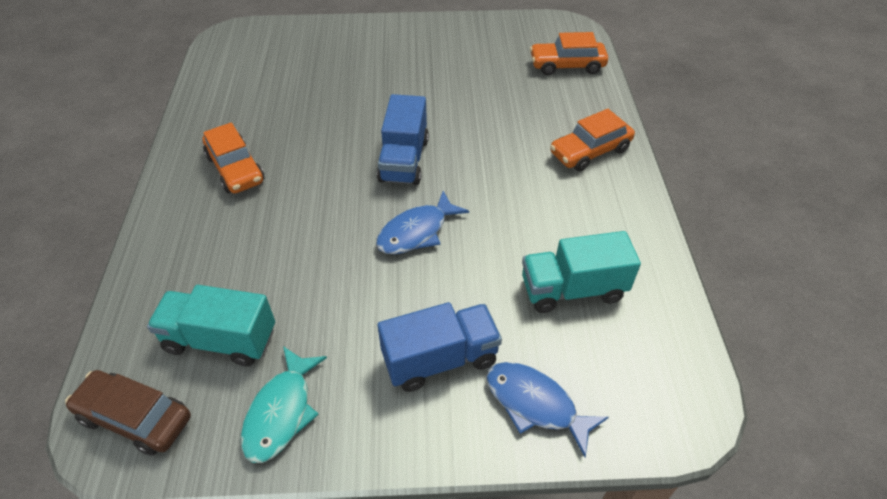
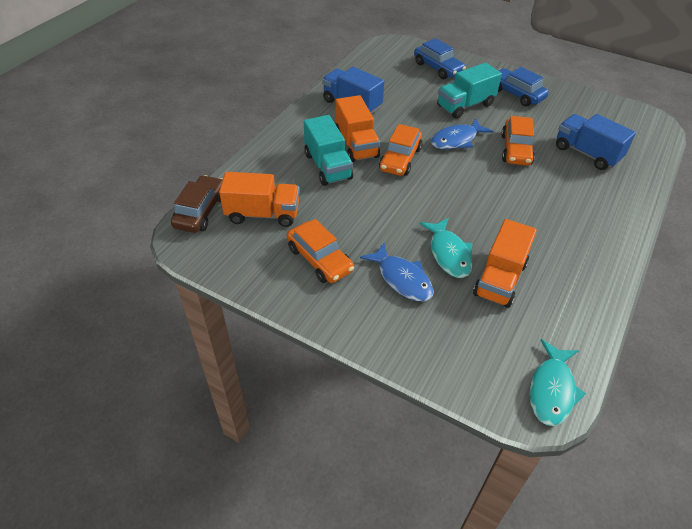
blue car: 0 -> 2
orange truck: 0 -> 3
turquoise fish: 1 -> 2

